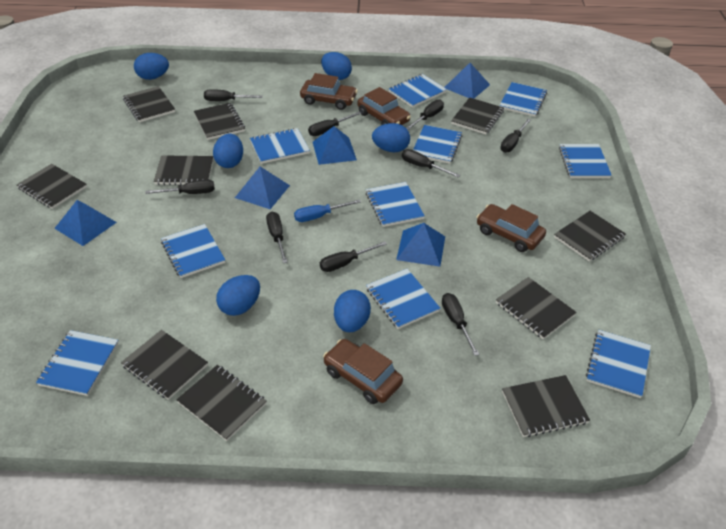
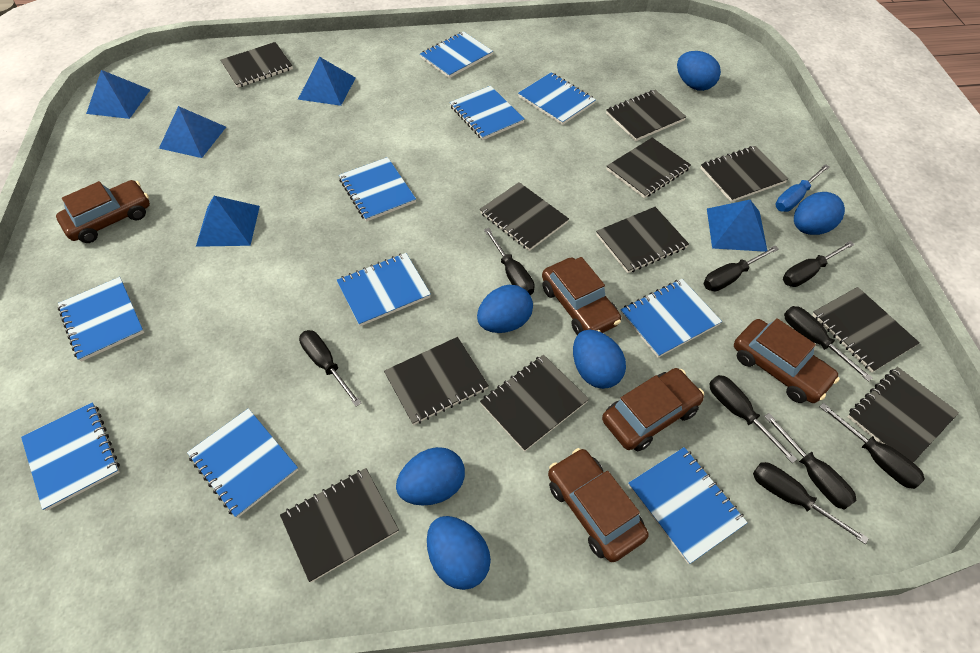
black notebook: 10 -> 11
brown car: 4 -> 5

